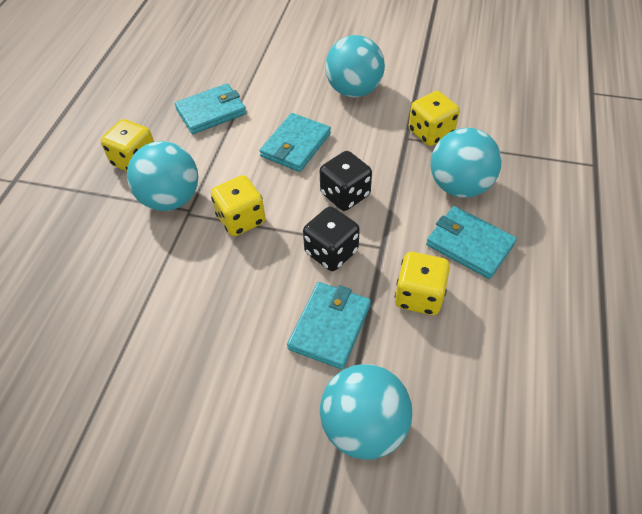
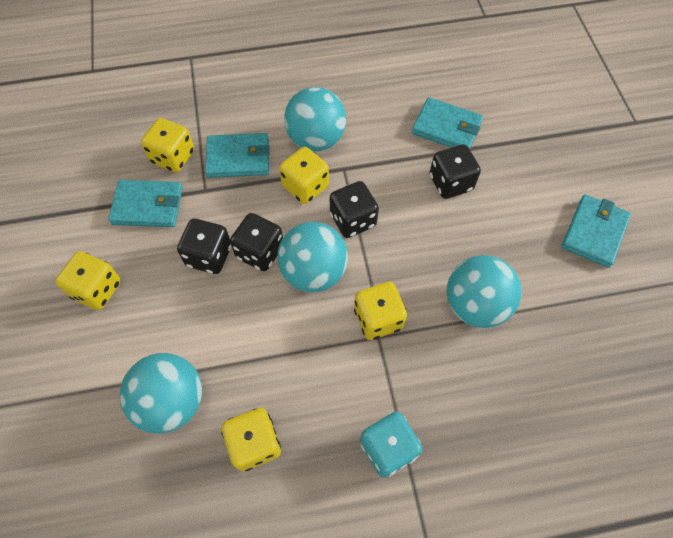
black dice: 2 -> 4
turquoise dice: 0 -> 1
yellow dice: 4 -> 5

